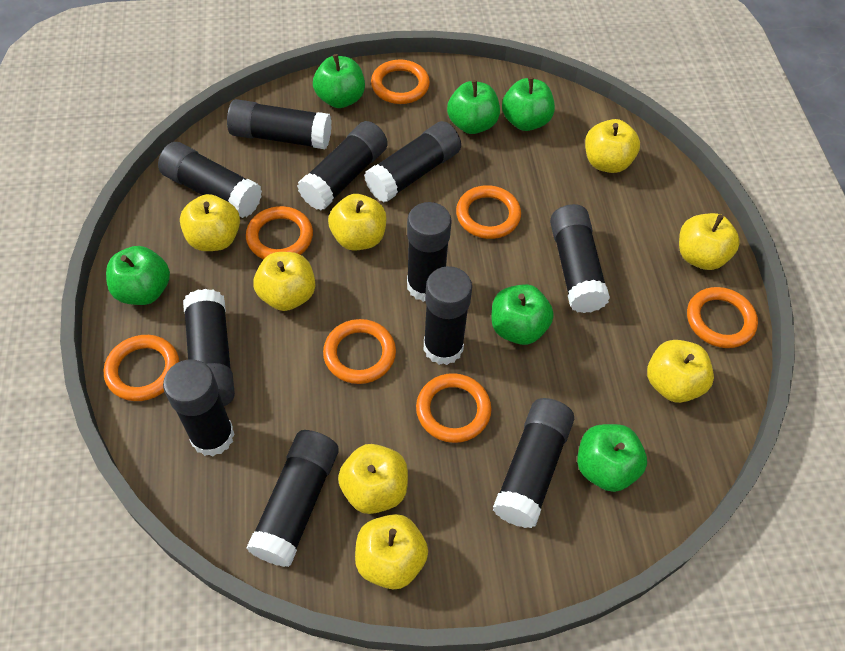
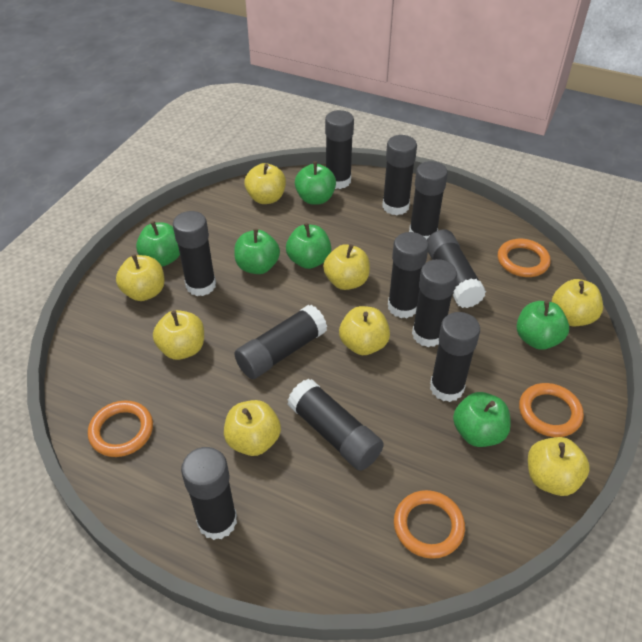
orange ring: 7 -> 4

